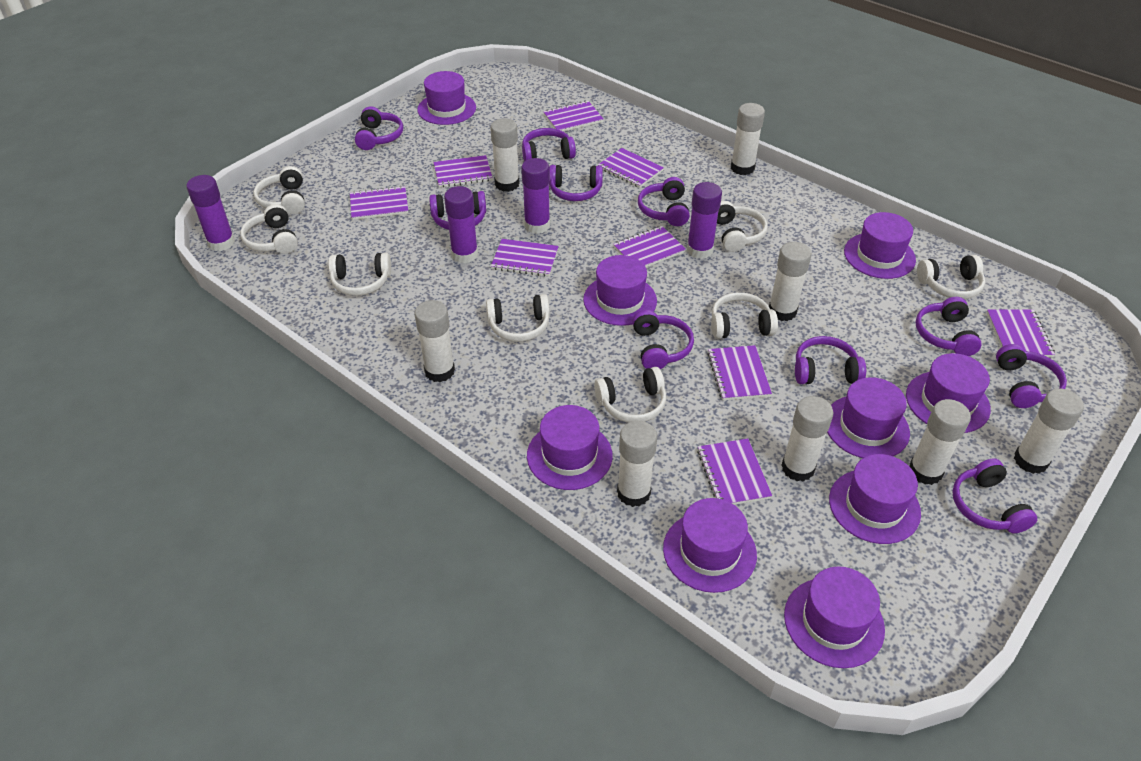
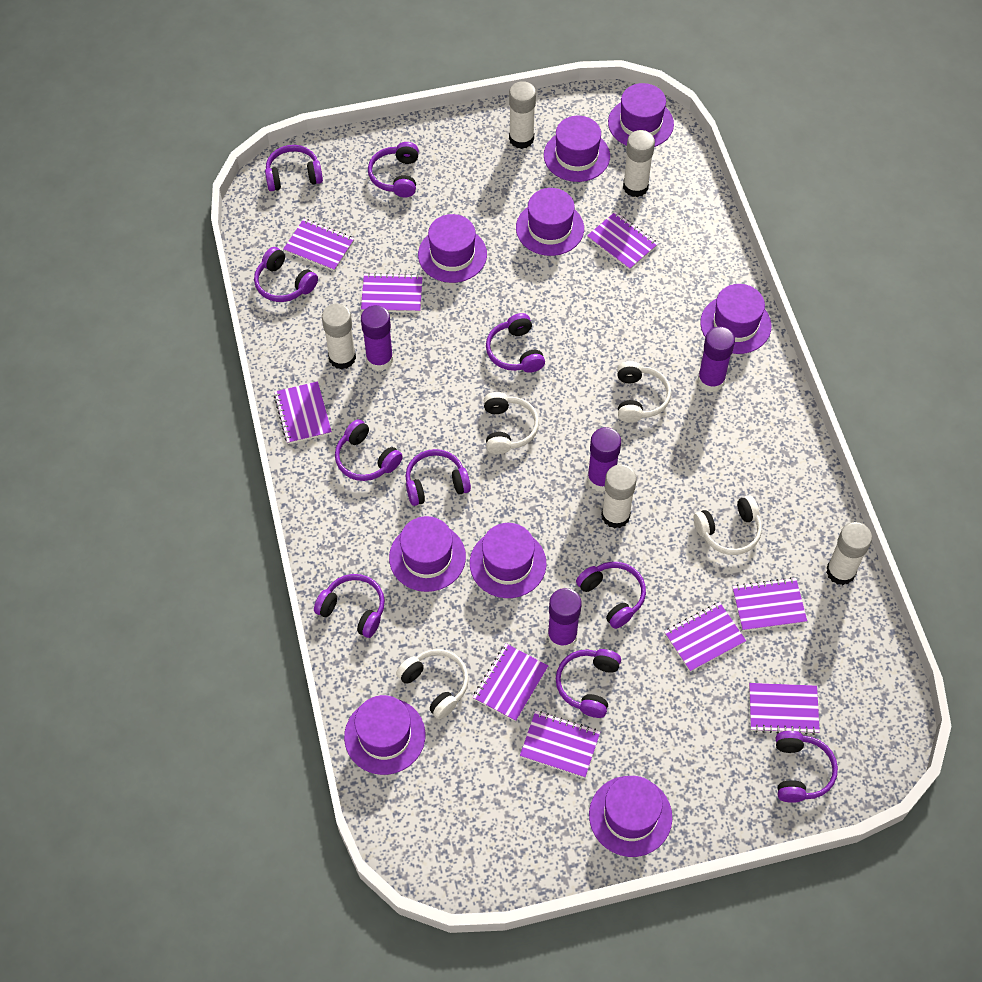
white glue stick: 8 -> 5
white headphones: 8 -> 4

